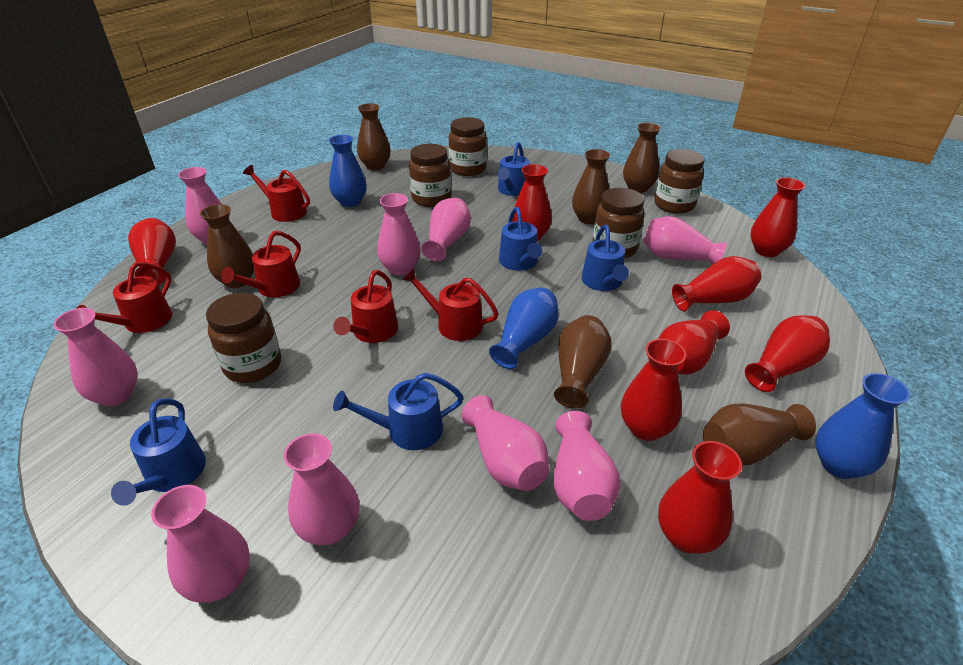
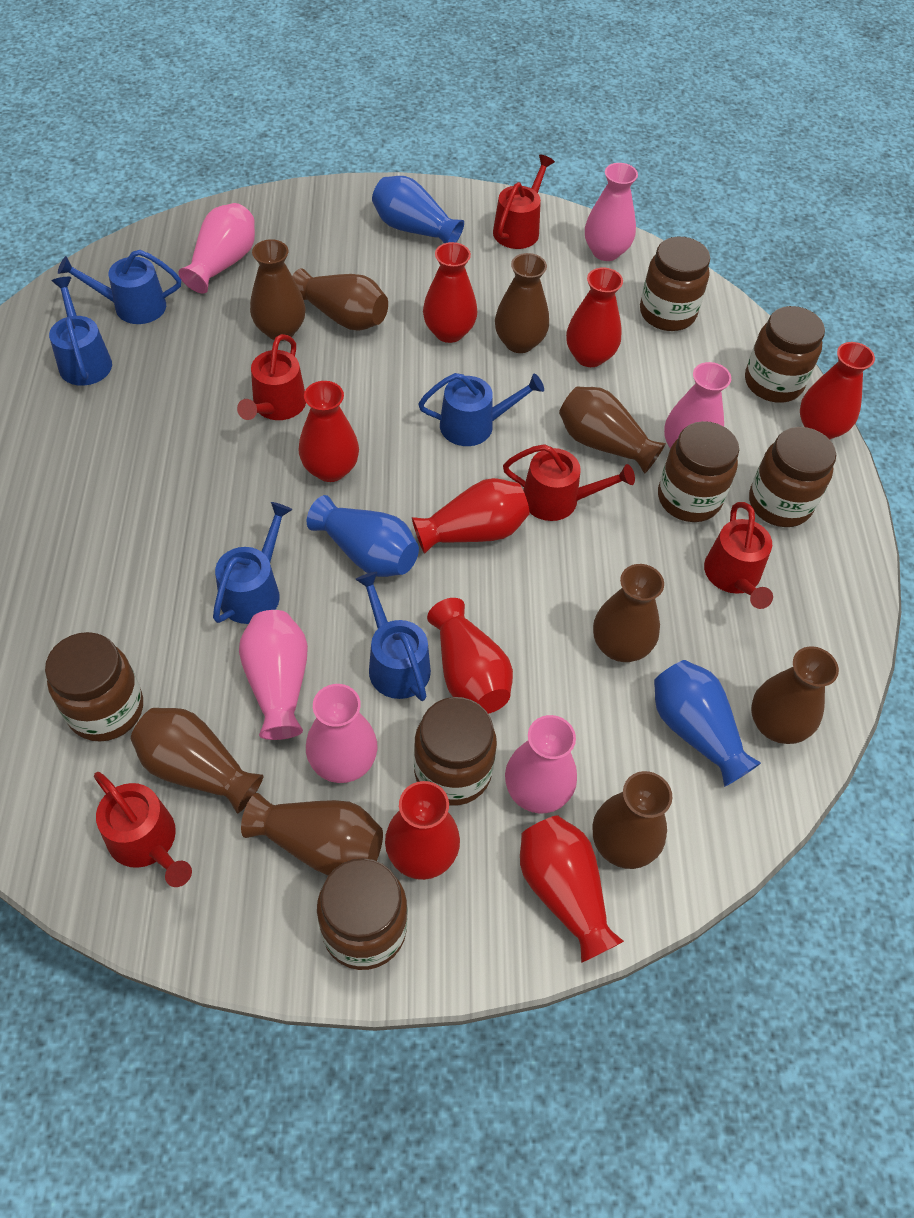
brown jar: 5 -> 7
brown vase: 6 -> 9
pink vase: 9 -> 6

